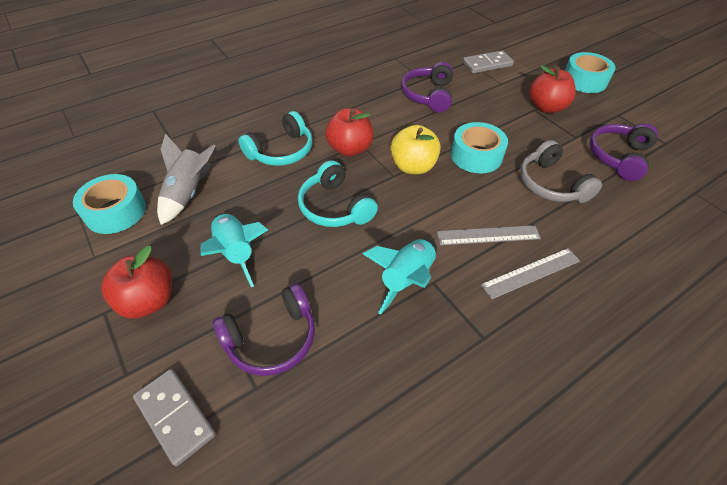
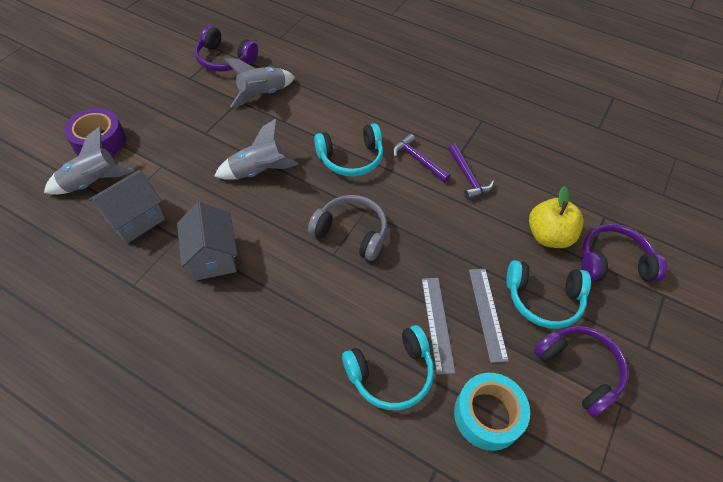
grey domino: 2 -> 0
grey house: 0 -> 2
grey rocket: 1 -> 3
purple hammer: 0 -> 2
purple tape: 0 -> 1
red apple: 3 -> 0
turquoise headphones: 2 -> 3
turquoise rocket: 2 -> 0
turquoise tape: 3 -> 1

